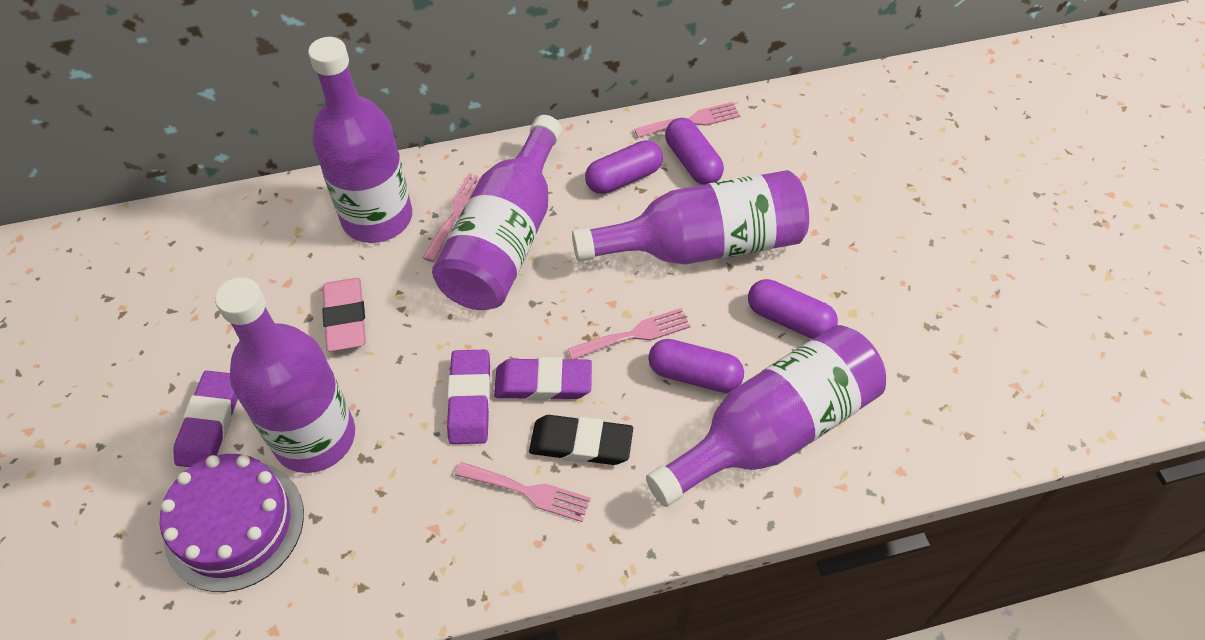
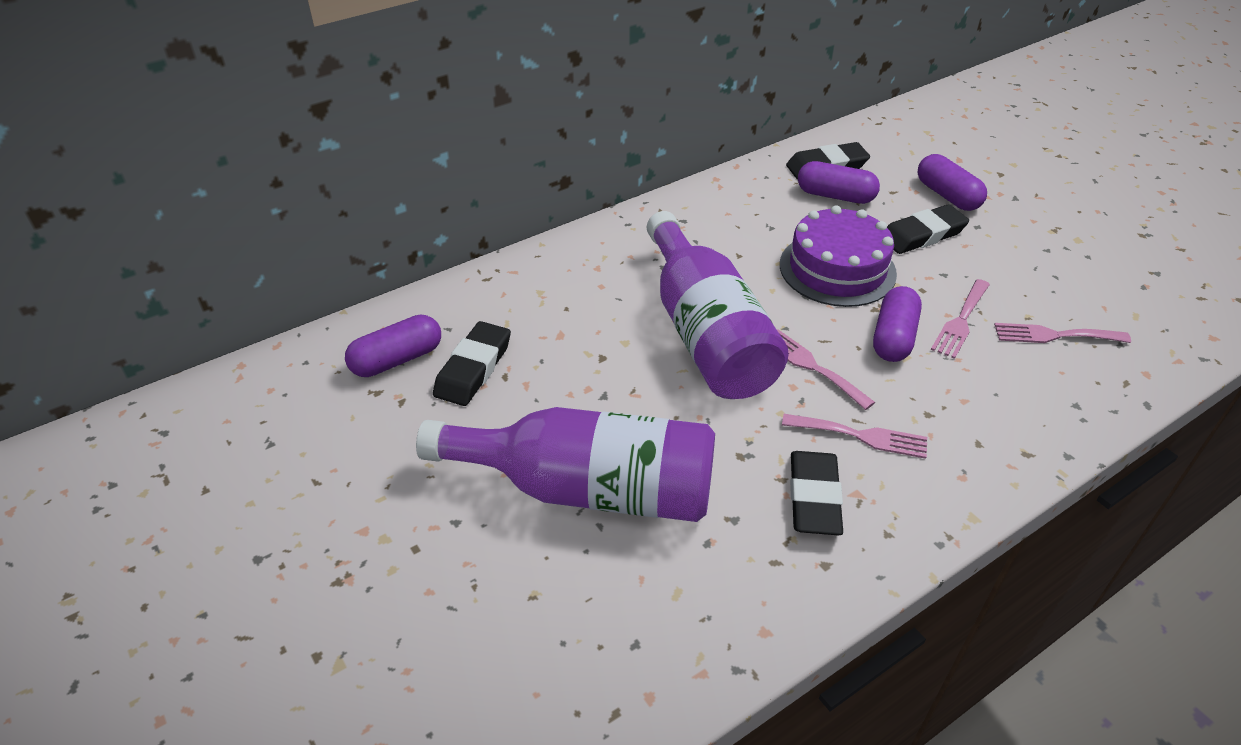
black eraser: 1 -> 4
pink eraser: 1 -> 0
purple bottle: 5 -> 2
purple eraser: 3 -> 0

